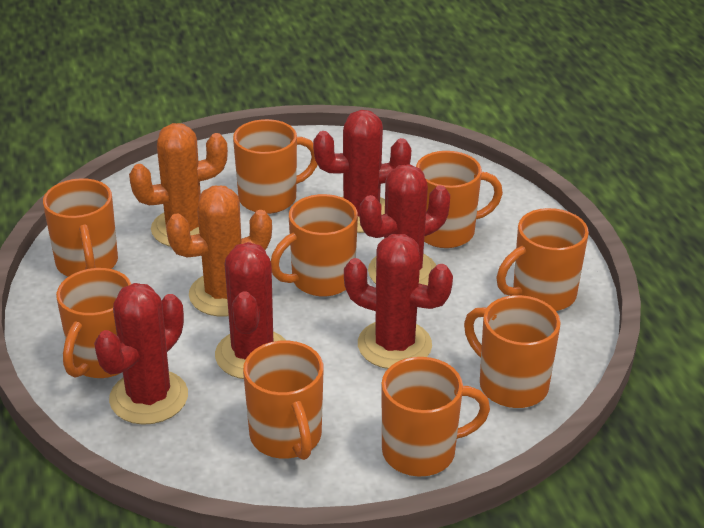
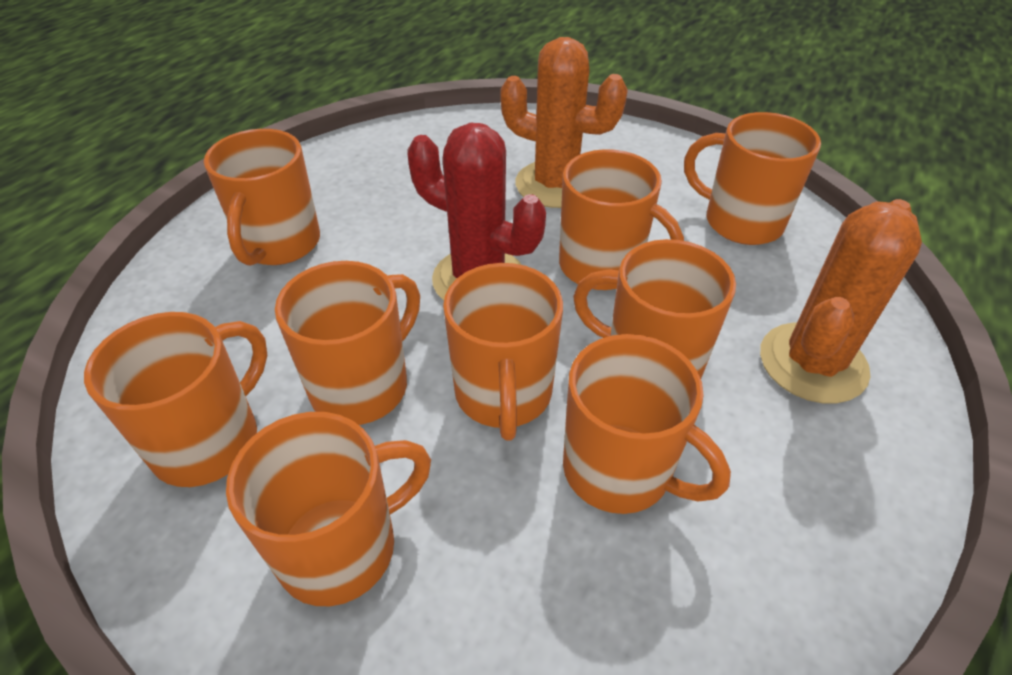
red cactus: 5 -> 1

